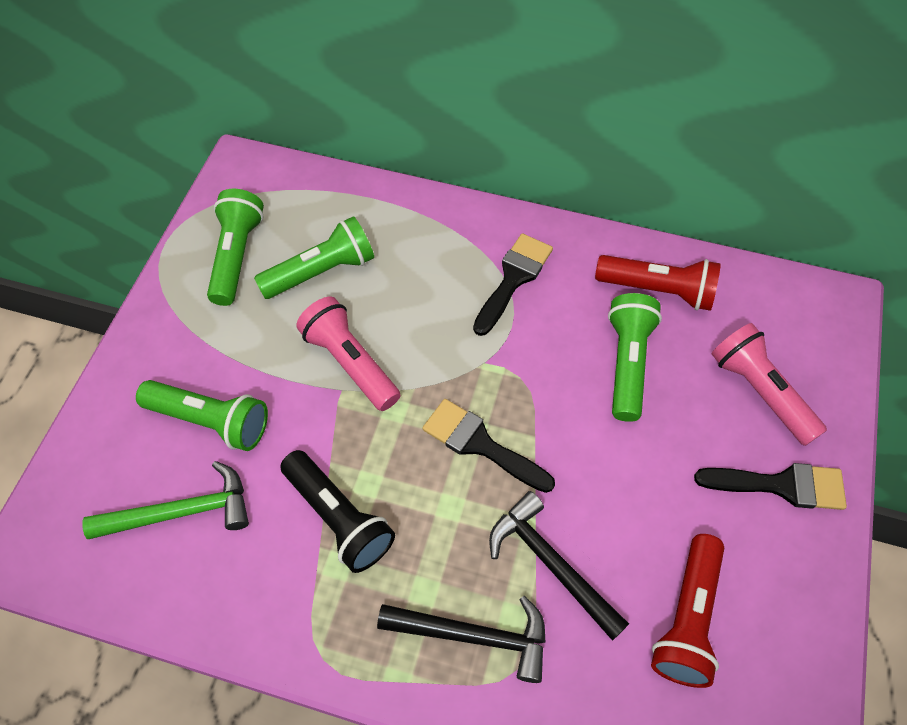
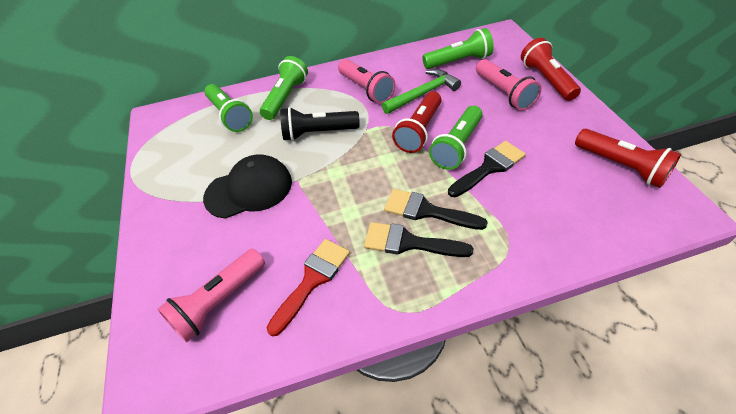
black cap: 0 -> 1
black hammer: 2 -> 0
pink flashlight: 2 -> 3
red brush: 0 -> 1
red flashlight: 2 -> 3

